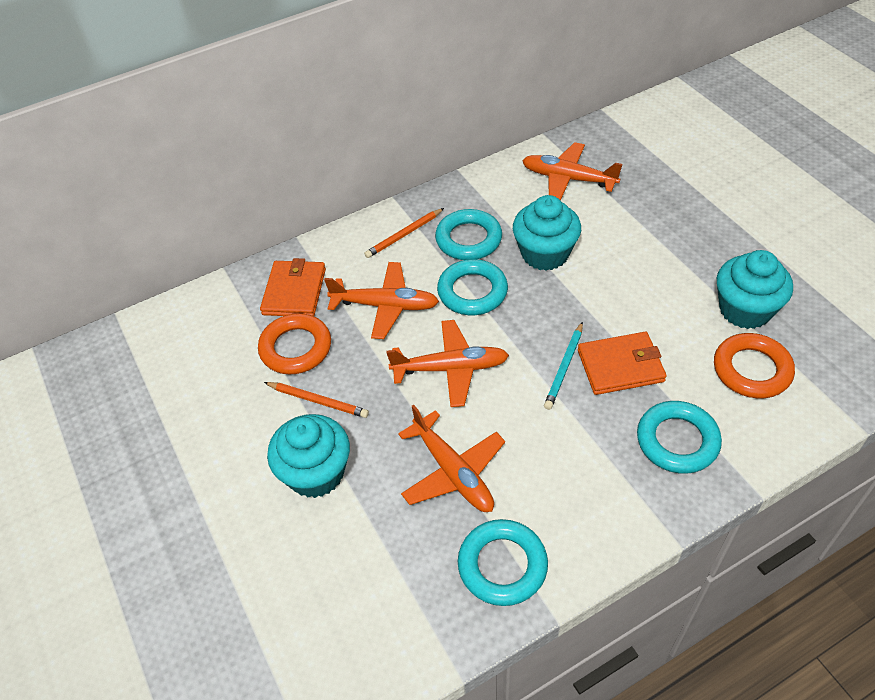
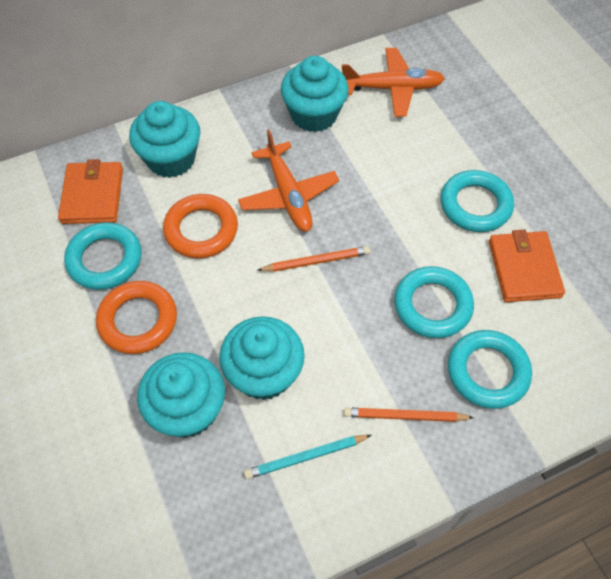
orange plane: 4 -> 2
turquoise cupcake: 3 -> 4

